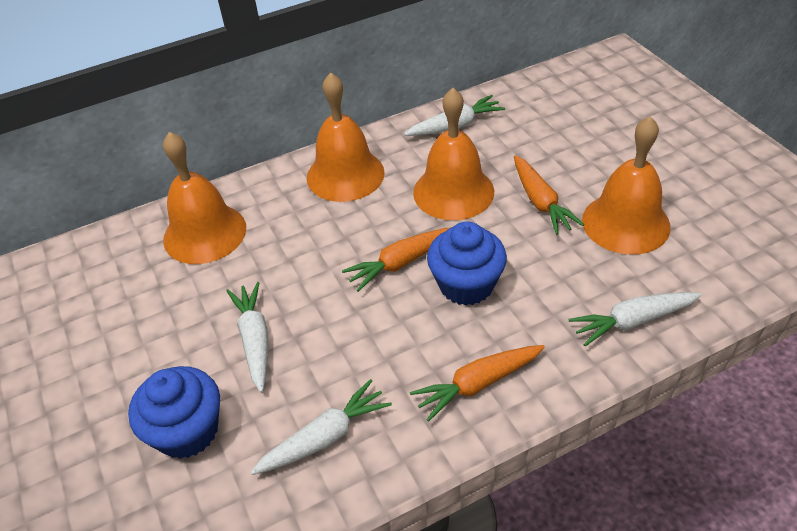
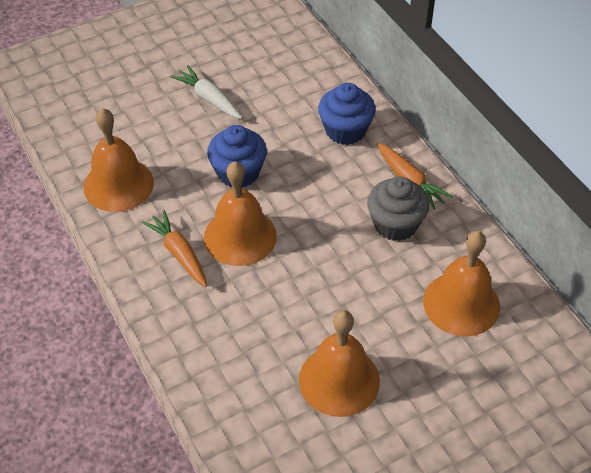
grey cupcake: 0 -> 1
orange carrot: 3 -> 2
white carrot: 4 -> 1

